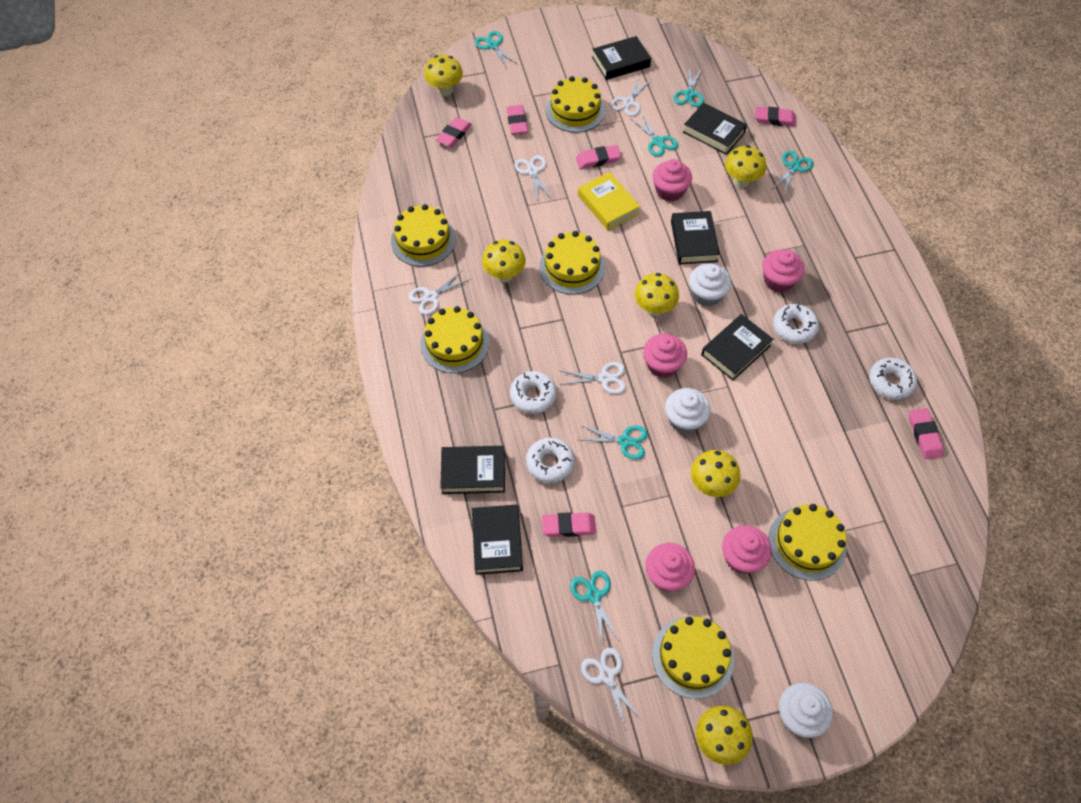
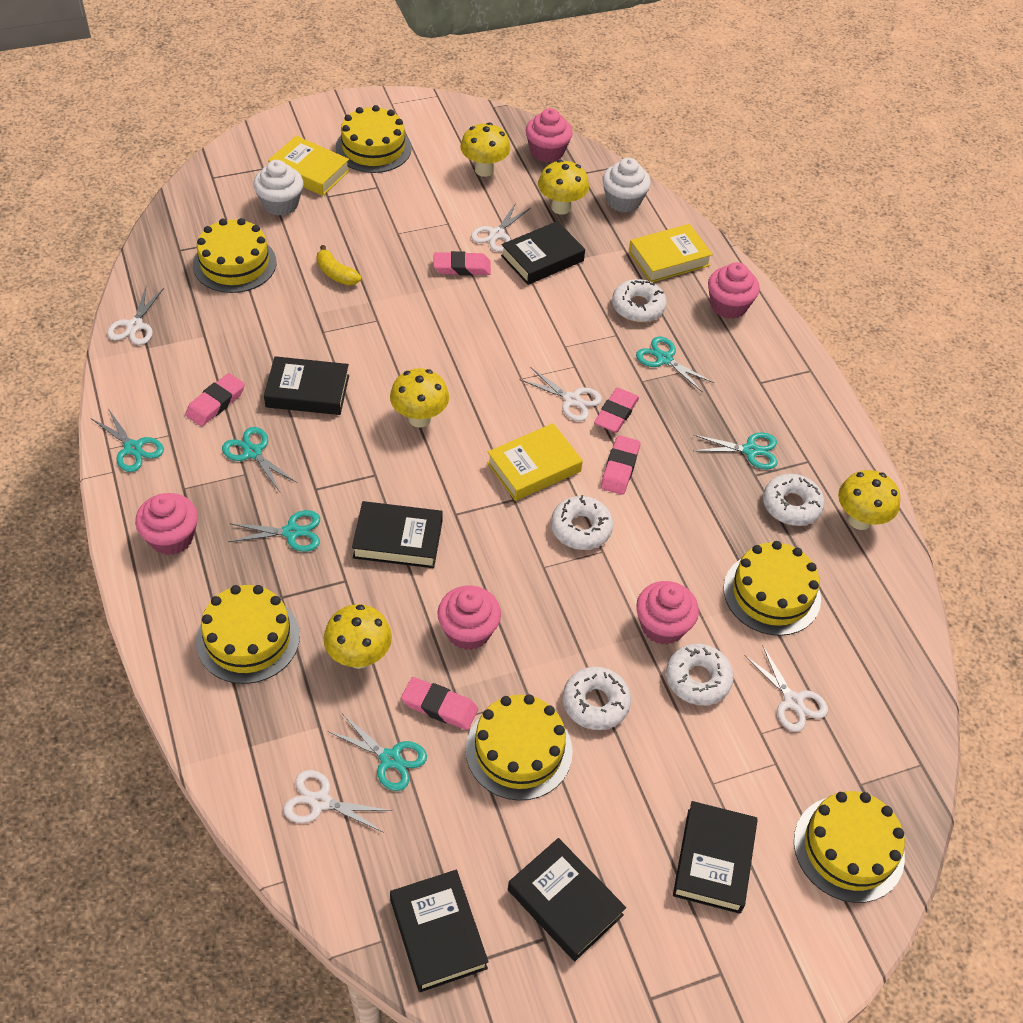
pink eraser: 6 -> 5
white cupcake: 3 -> 2
white donut: 4 -> 5
yellow banana: 0 -> 1
yellow book: 1 -> 3
yellow mushroom: 6 -> 5

